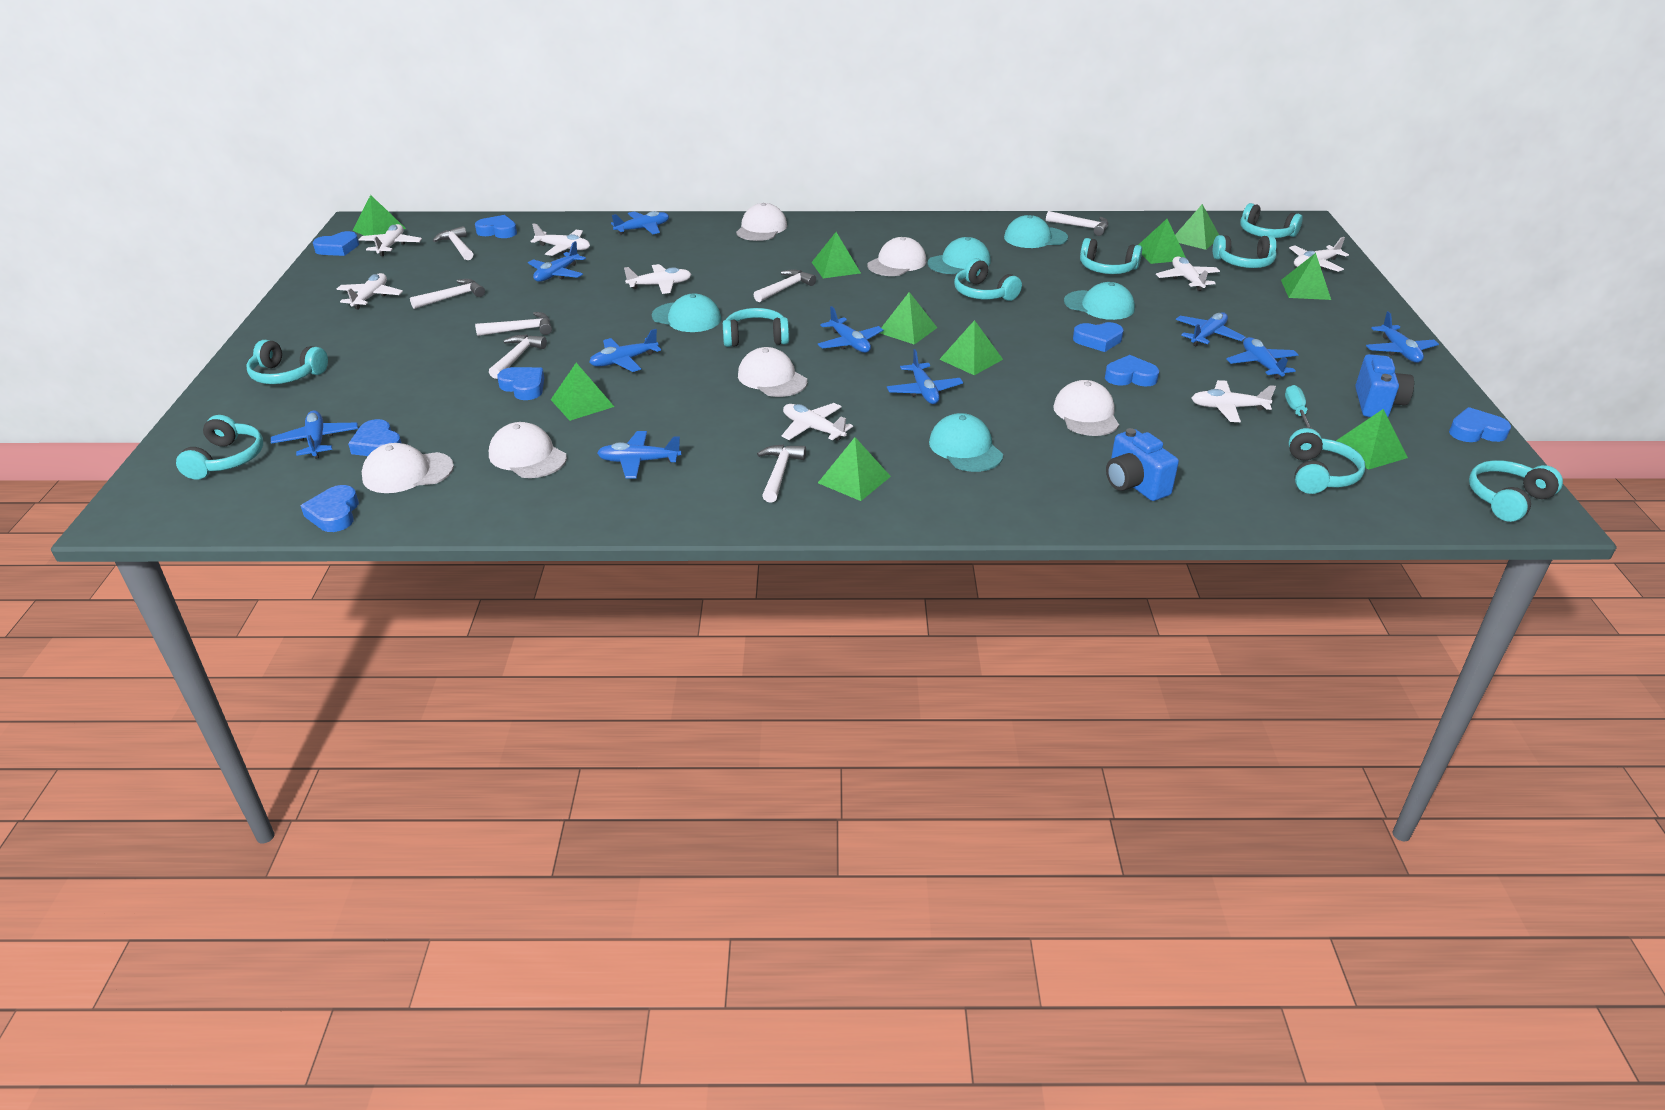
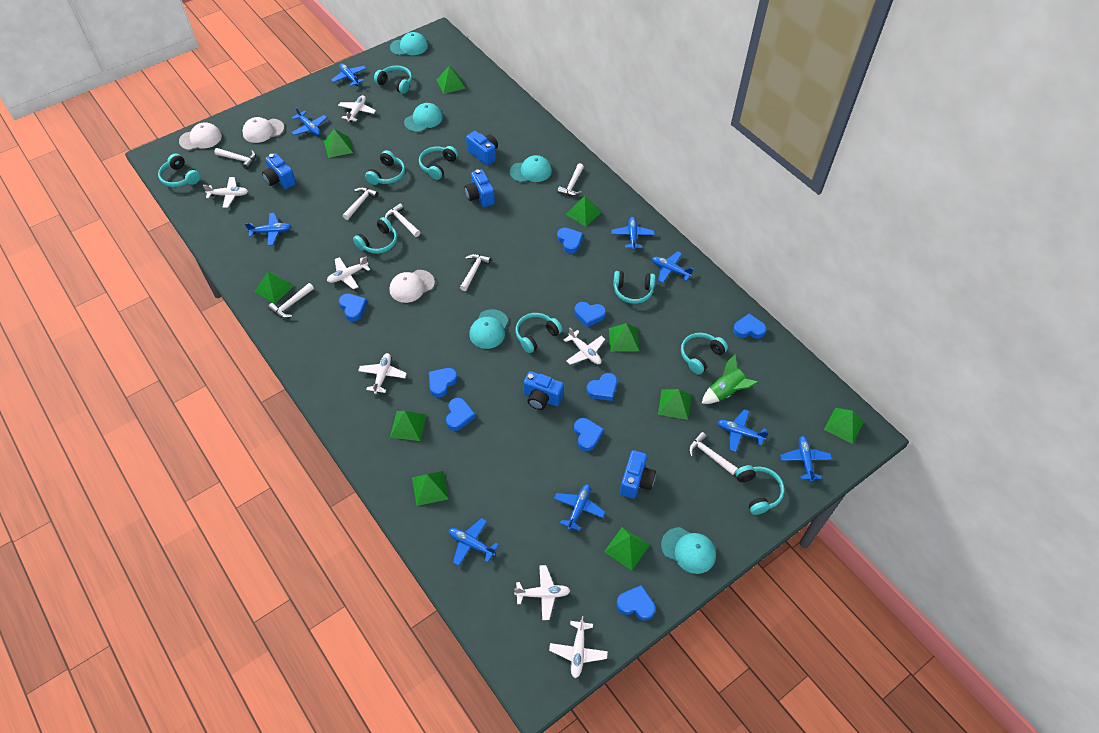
blue camera: 2 -> 5
blue heart: 8 -> 9
blue plane: 10 -> 9
green rocket: 0 -> 1
turquoise screwdriver: 1 -> 0
white cap: 6 -> 3
white plane: 8 -> 7

